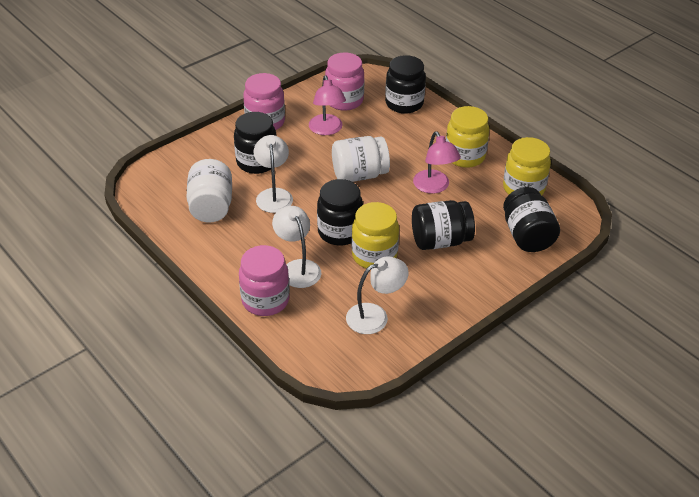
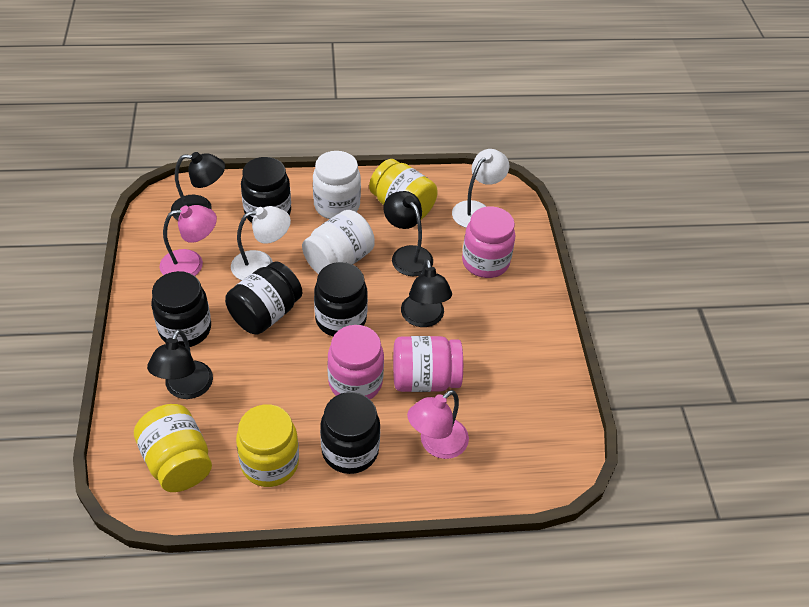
black lamp: 0 -> 4
white lamp: 3 -> 2

